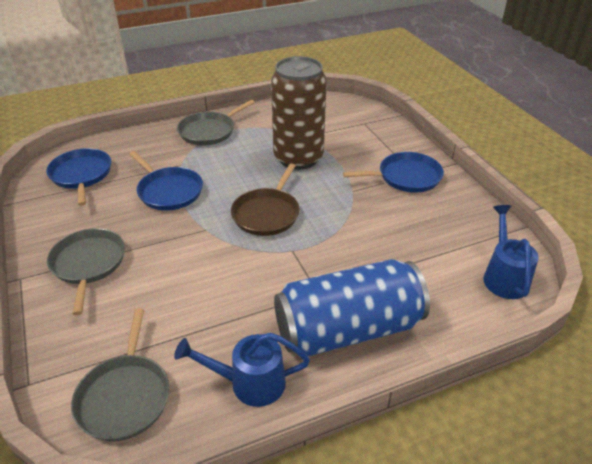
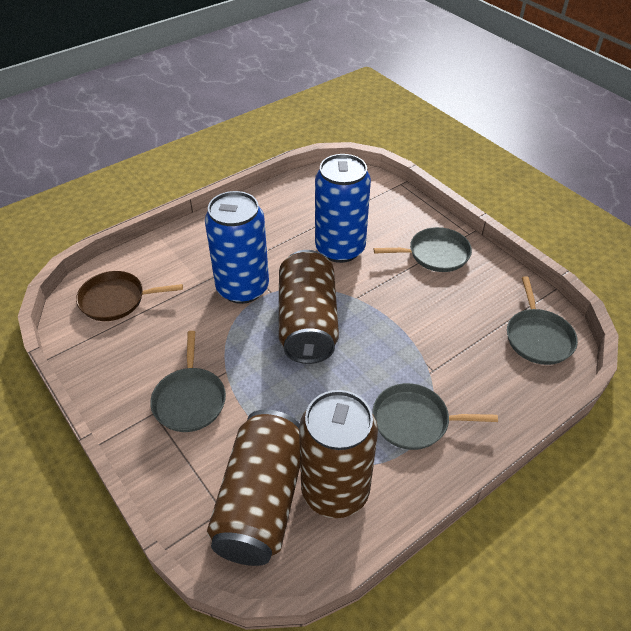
blue can: 1 -> 2
blue pan: 3 -> 0
blue watering can: 2 -> 0
brown can: 1 -> 3
grey pan: 3 -> 4

